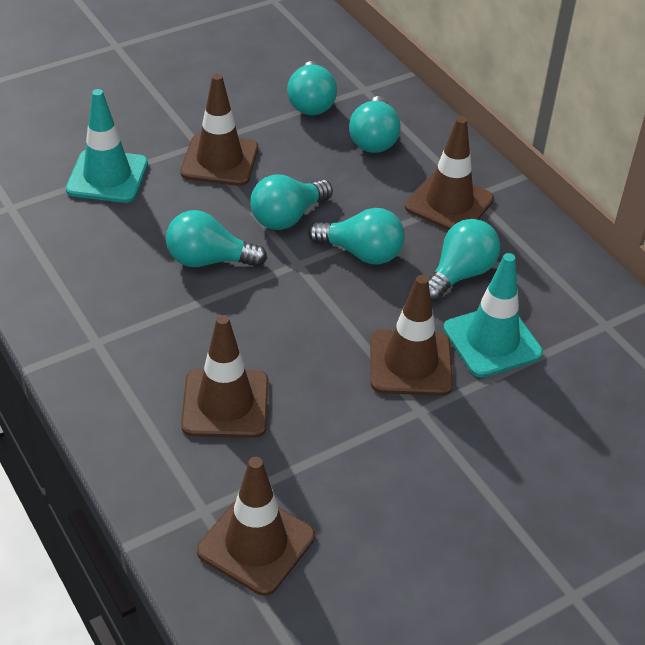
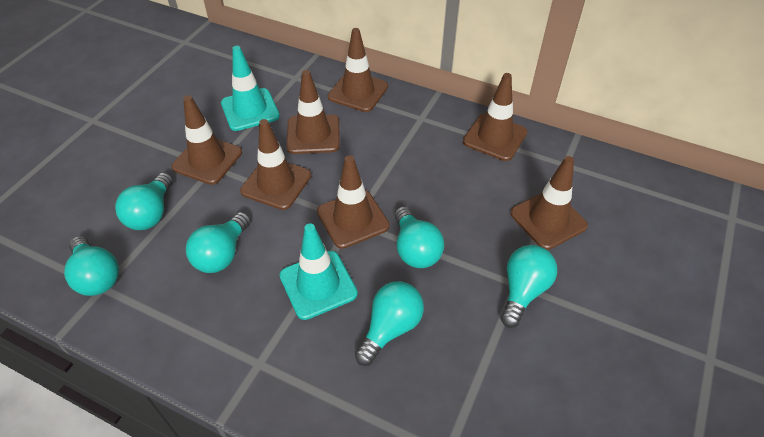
brown traffic cone: 5 -> 7

